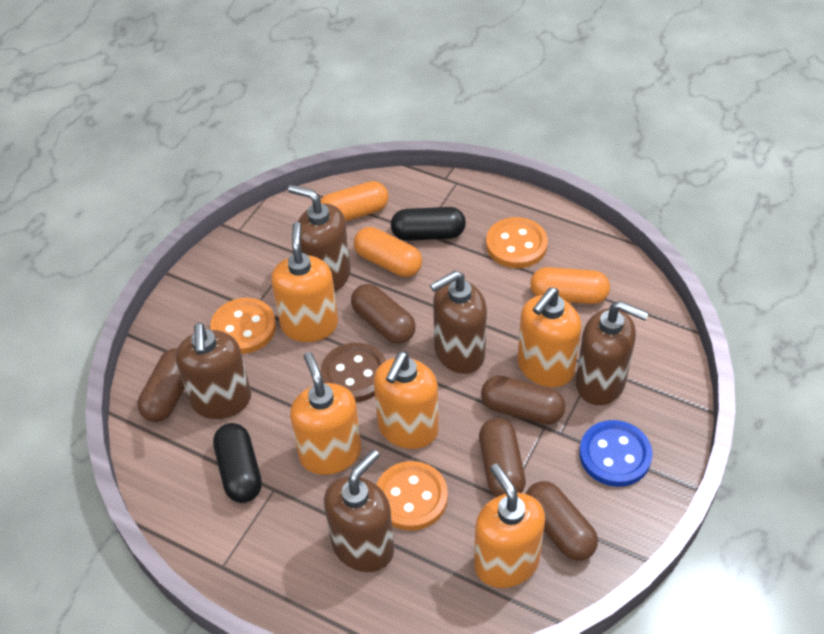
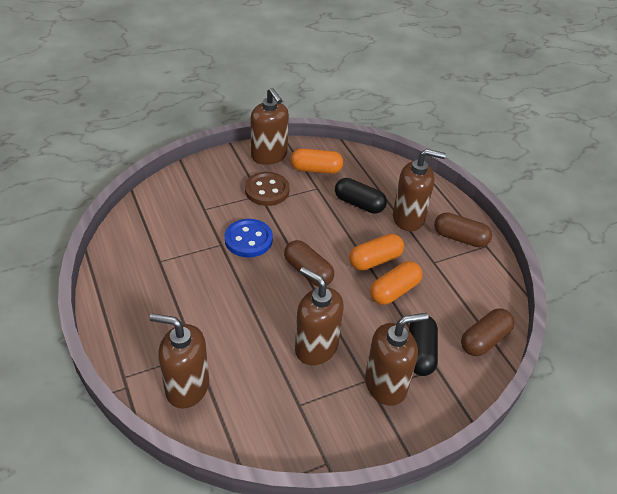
brown capsule: 5 -> 3
orange button: 3 -> 0
orange soap dispenser: 5 -> 0

